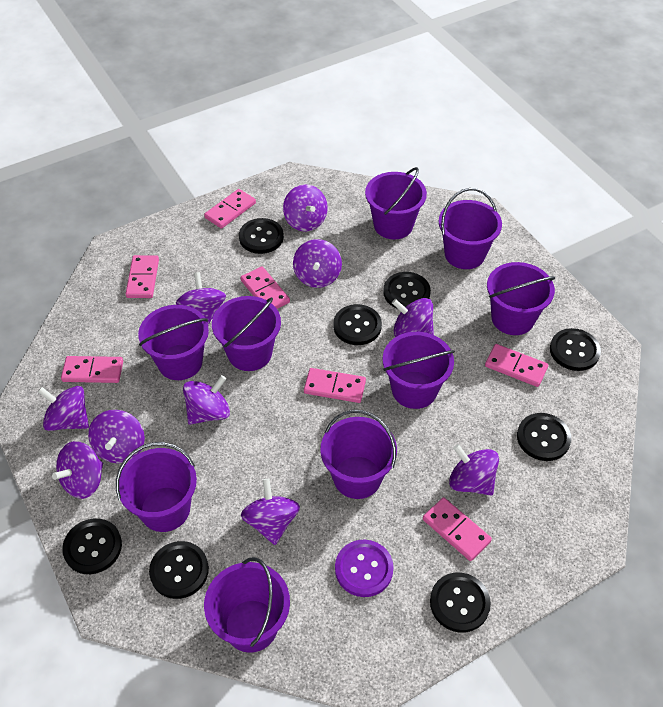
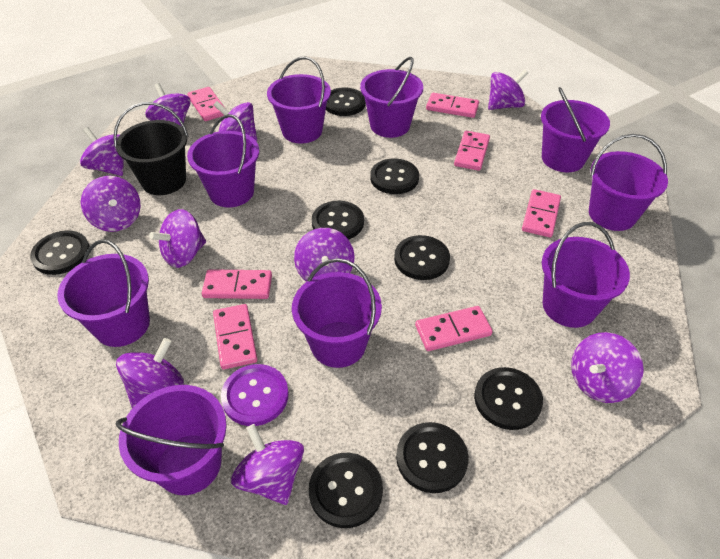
black bucket: 0 -> 1

